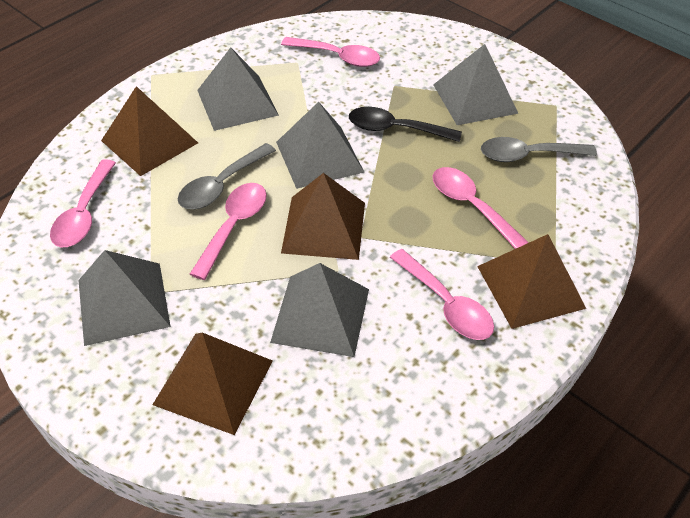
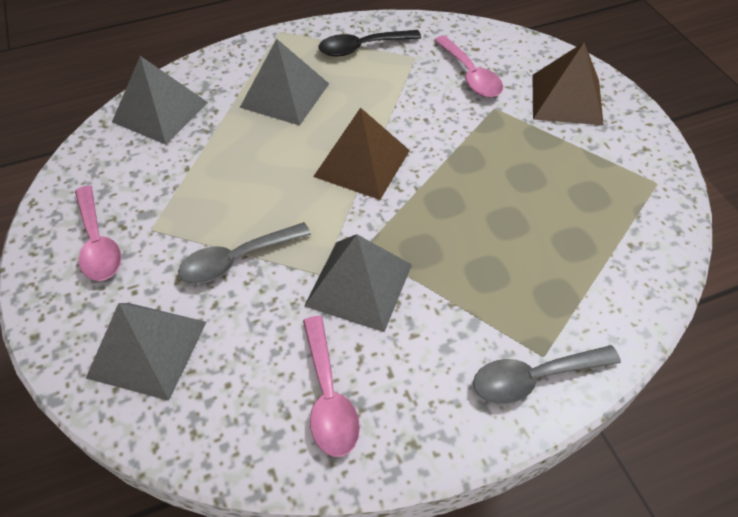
brown pyramid: 4 -> 2
grey pyramid: 5 -> 4
pink spoon: 5 -> 3

